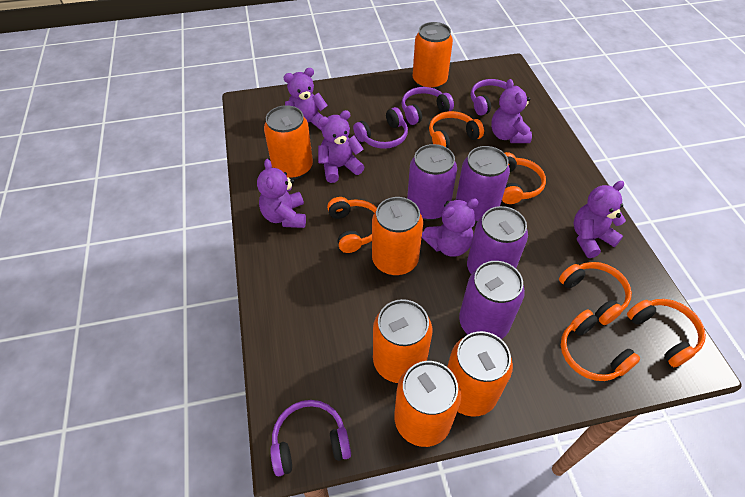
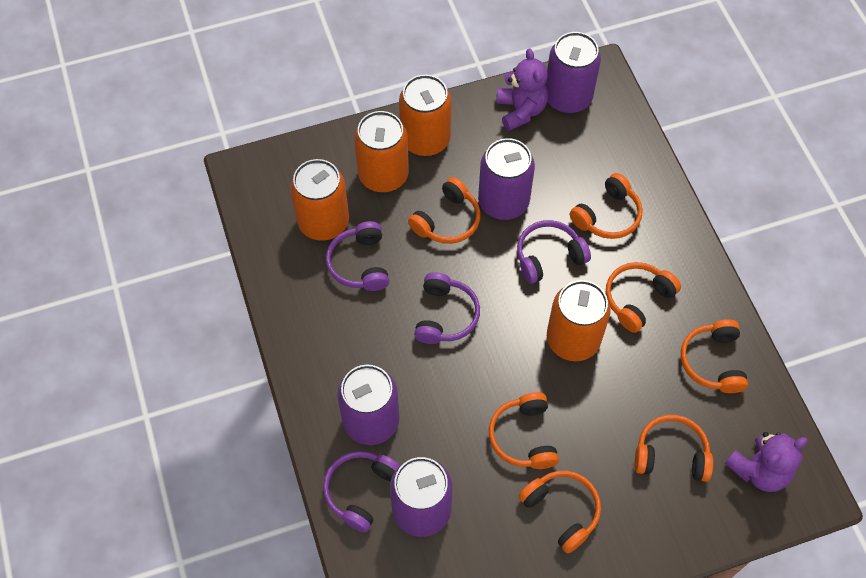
orange can: 6 -> 4
orange headphones: 6 -> 7
purple teddy bear: 6 -> 2

